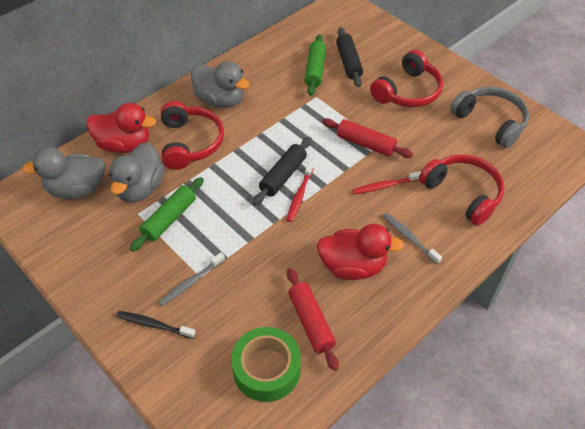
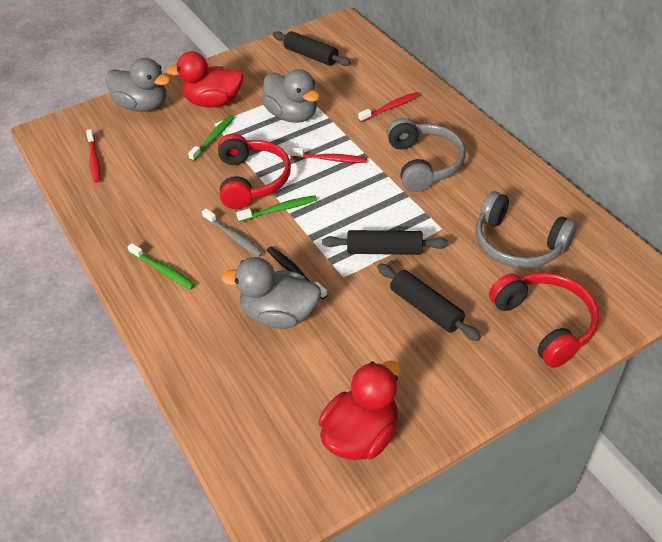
black rolling pin: 2 -> 3
green rolling pin: 2 -> 0
green tape: 1 -> 0
green toothbrush: 0 -> 3
grey headphones: 1 -> 2
grey toothbrush: 2 -> 1
red headphones: 3 -> 2
red rolling pin: 2 -> 0
red toothbrush: 2 -> 3

